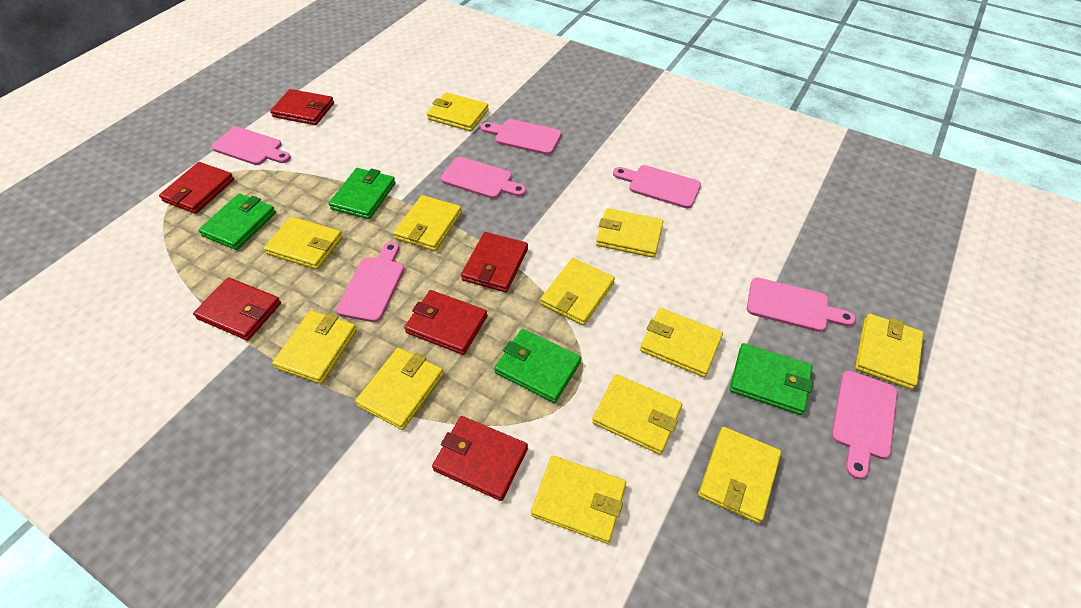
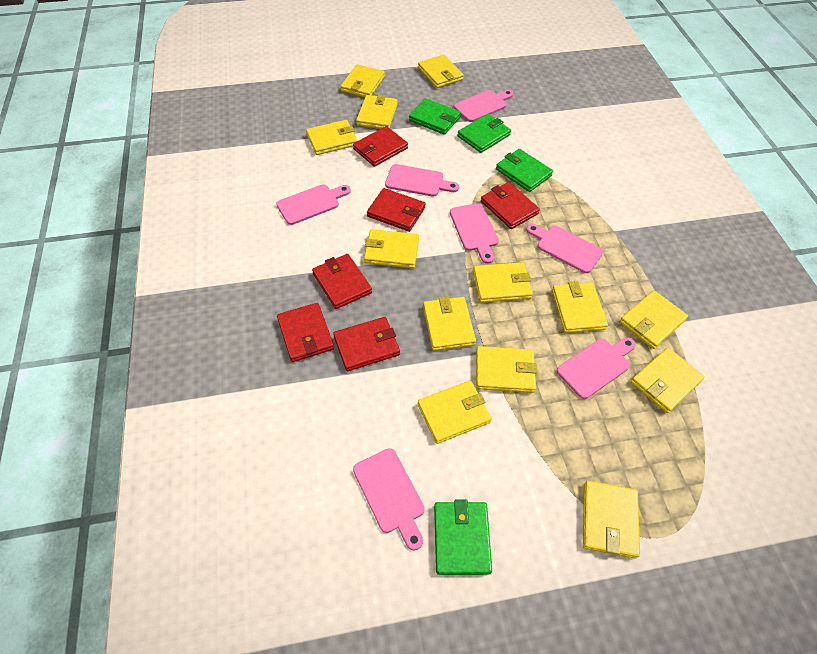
yellow wallet: 12 -> 13

